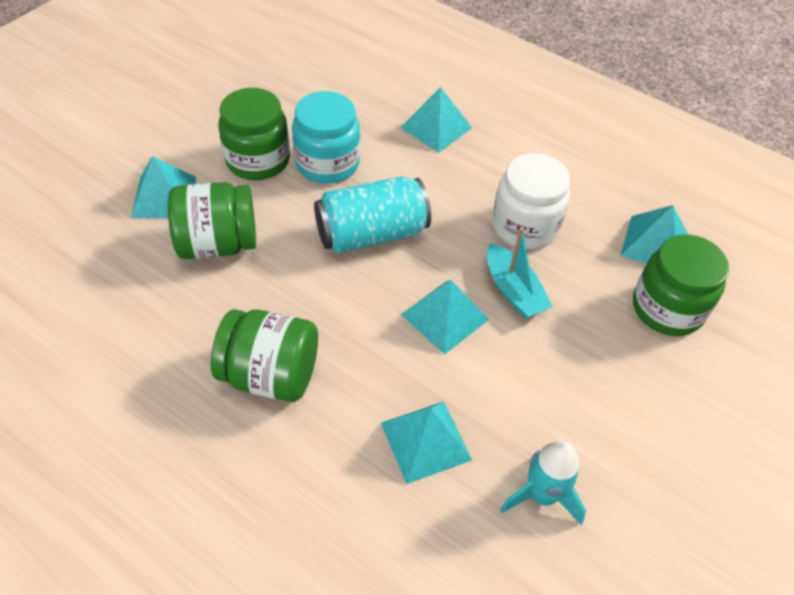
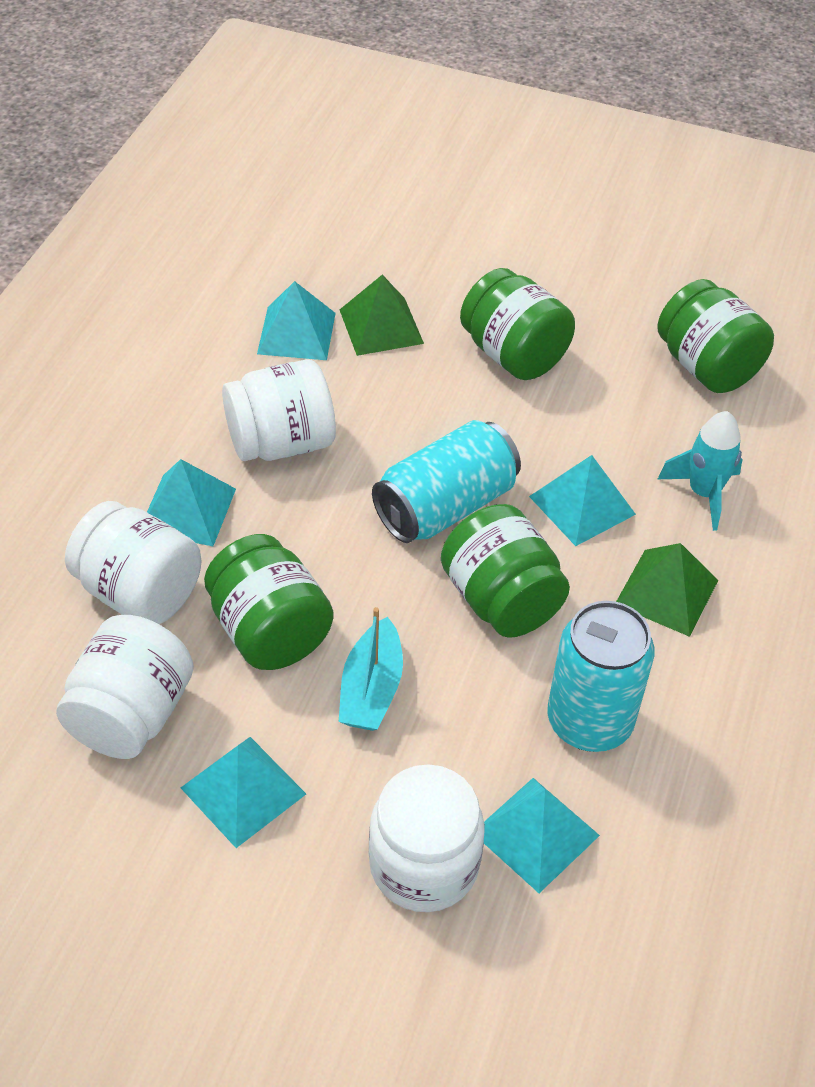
green pyramid: 0 -> 2
turquoise can: 1 -> 2
turquoise jar: 1 -> 0
white jar: 1 -> 4

